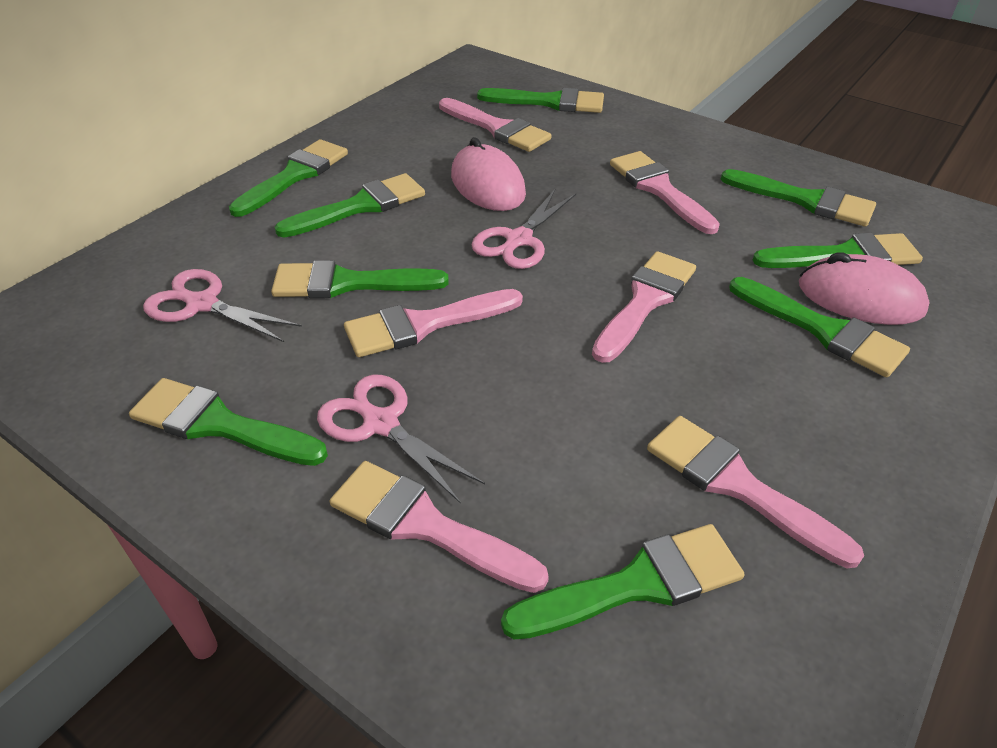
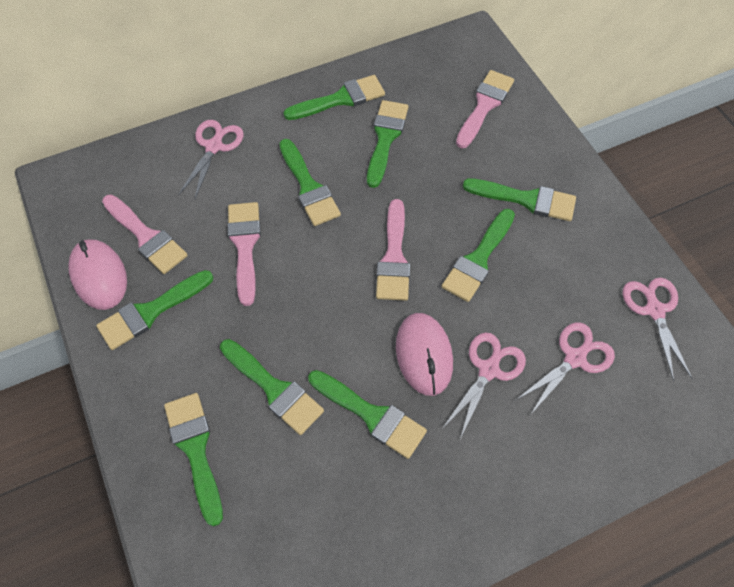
pink brush: 6 -> 4
pink scissors: 3 -> 4

